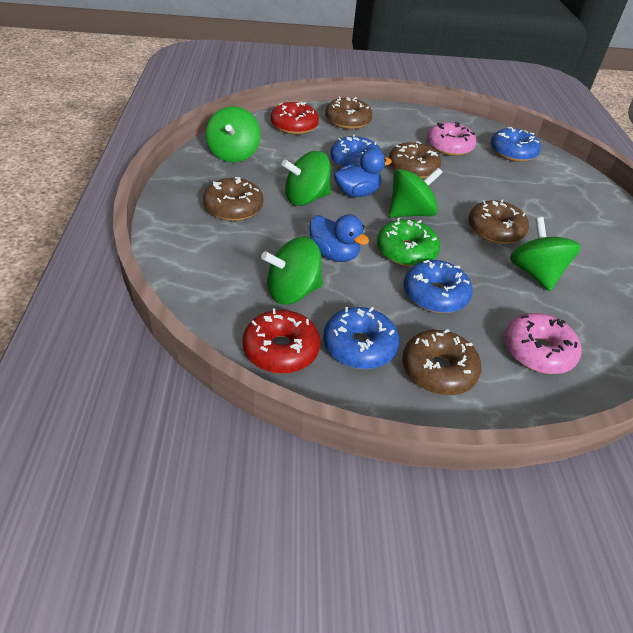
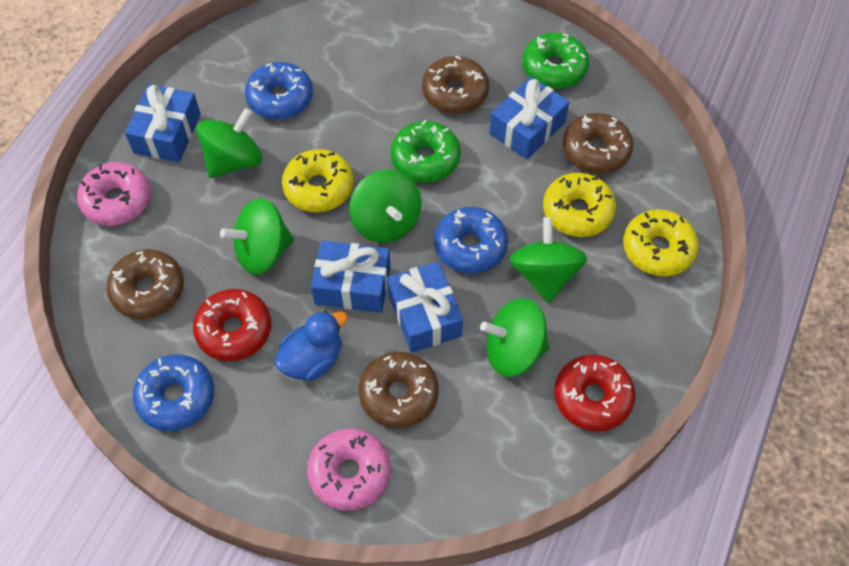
blue donut: 4 -> 3
blue duck: 2 -> 1
blue gift: 0 -> 4
brown donut: 5 -> 4
green donut: 1 -> 2
yellow donut: 0 -> 3

